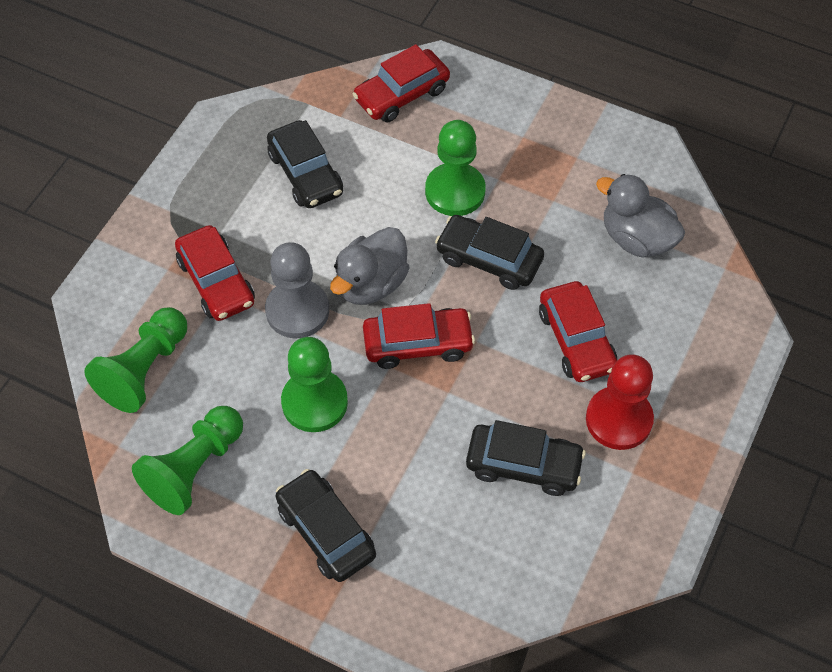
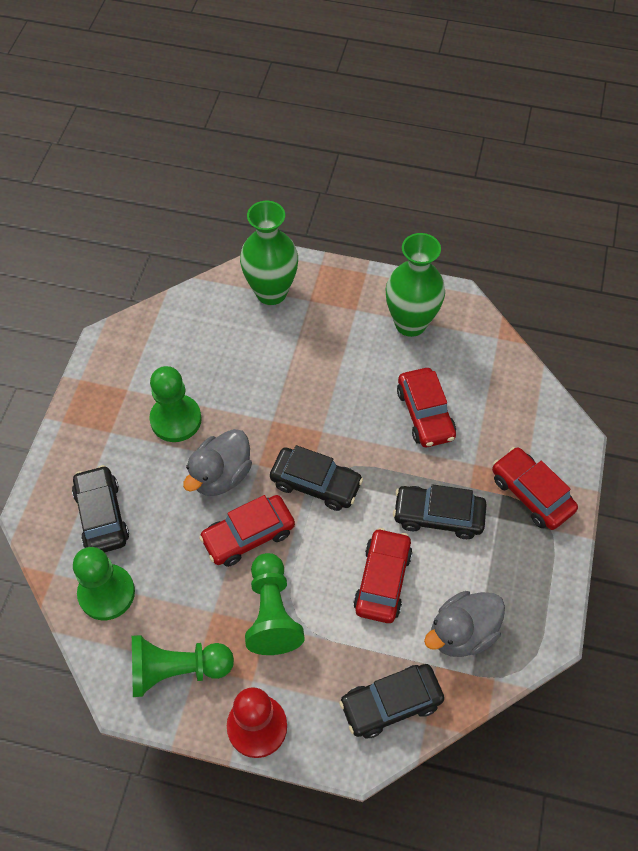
green vase: 0 -> 2
grey pawn: 1 -> 0

